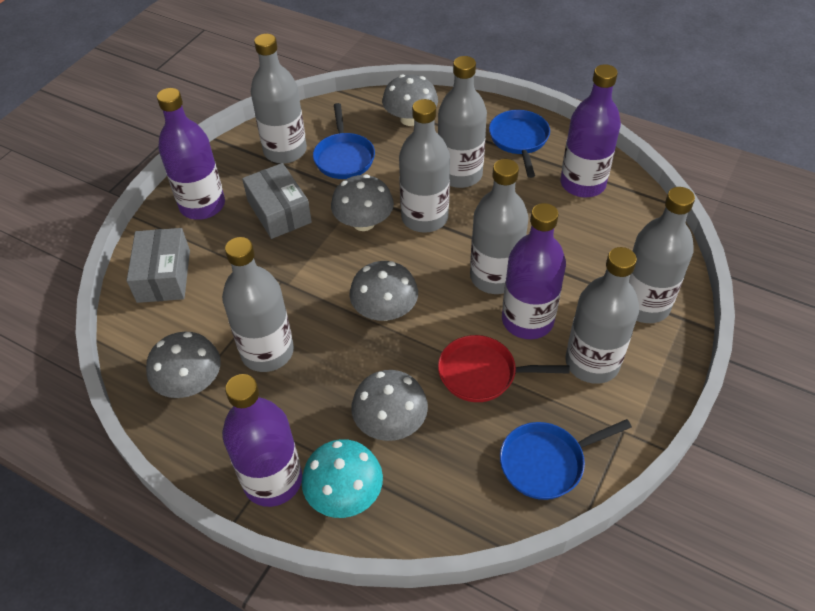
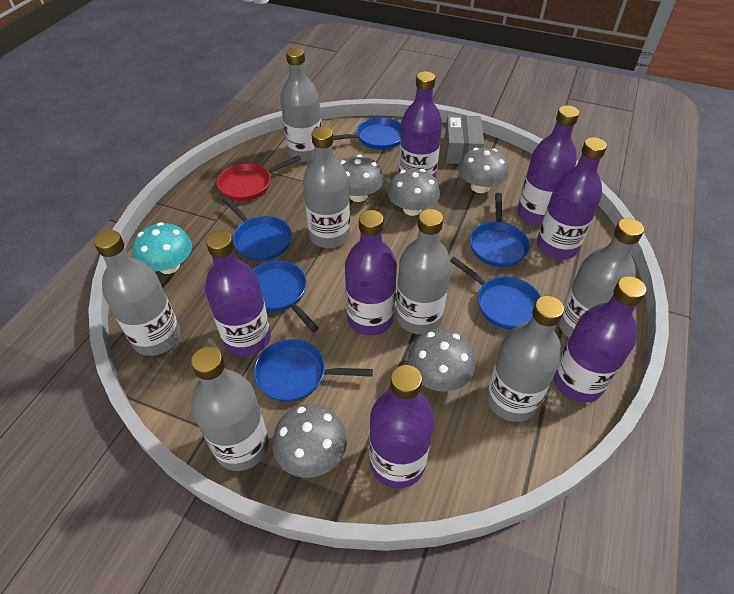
blue pan: 3 -> 6
grey box: 2 -> 1
purple bottle: 4 -> 7

